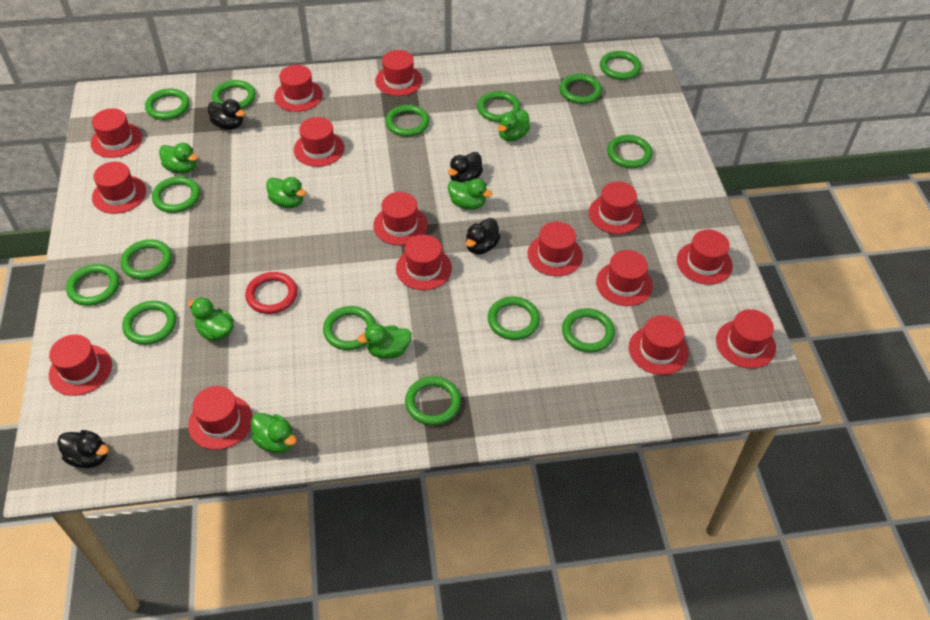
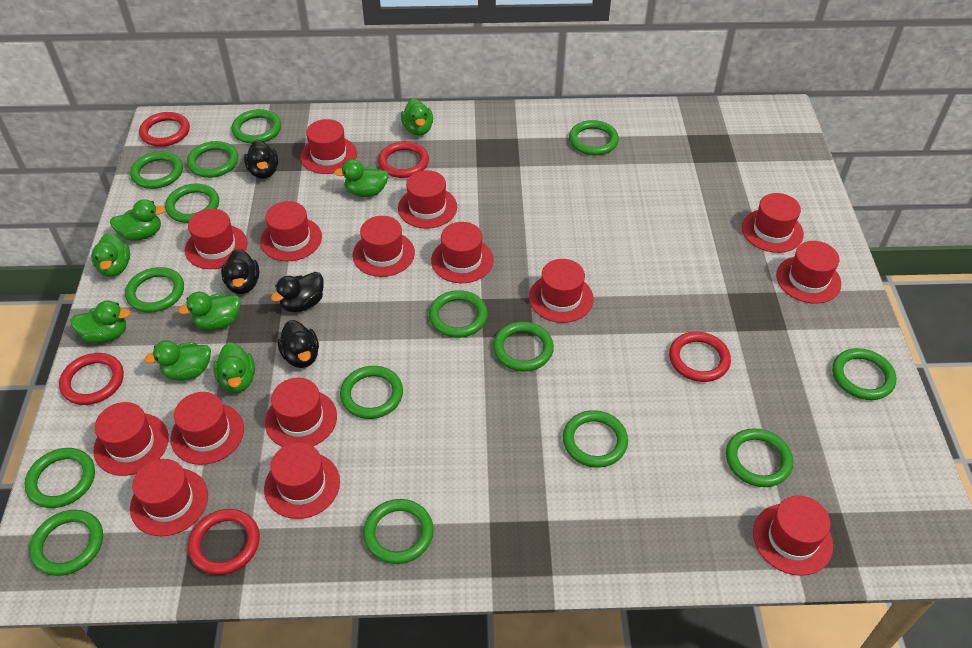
green duck: 7 -> 8
red ring: 1 -> 5

